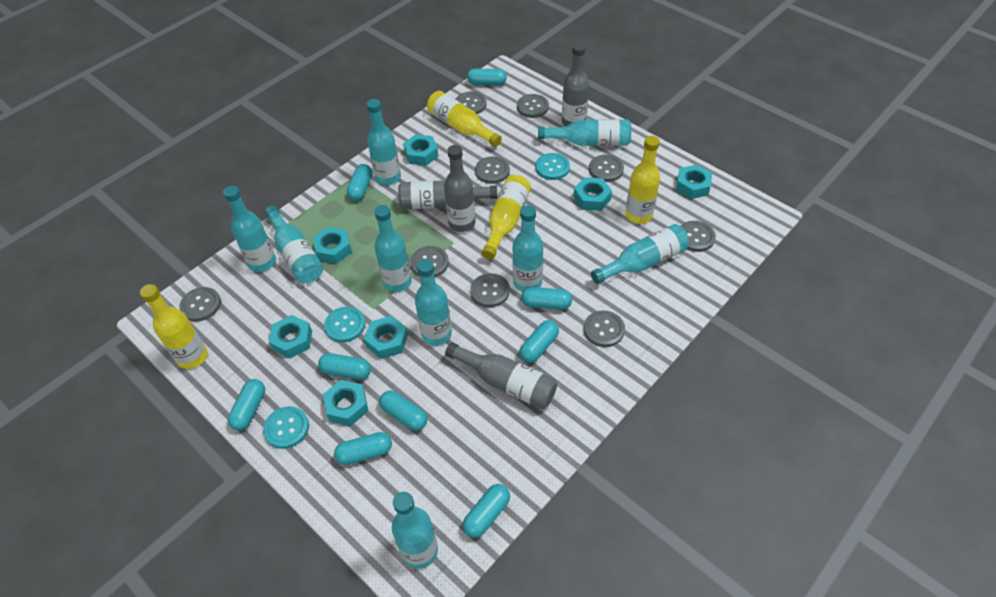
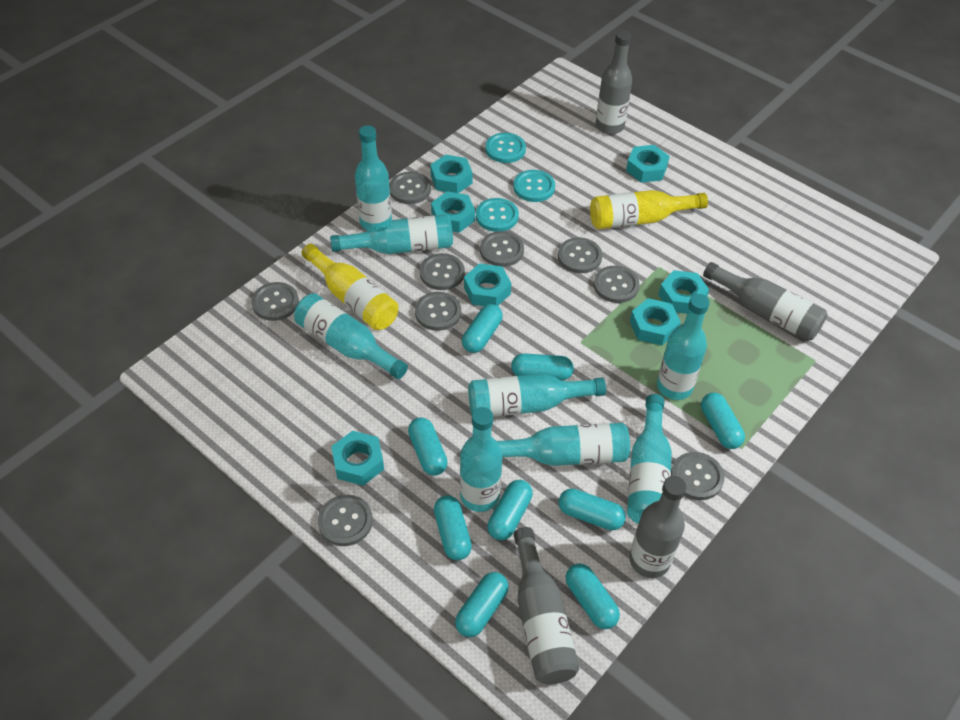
turquoise bottle: 9 -> 8
yellow bottle: 4 -> 2

